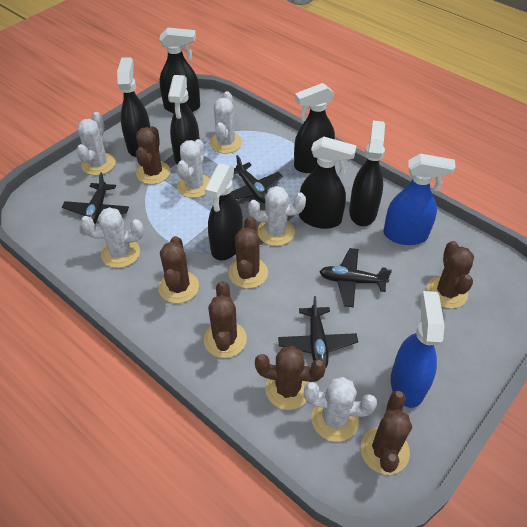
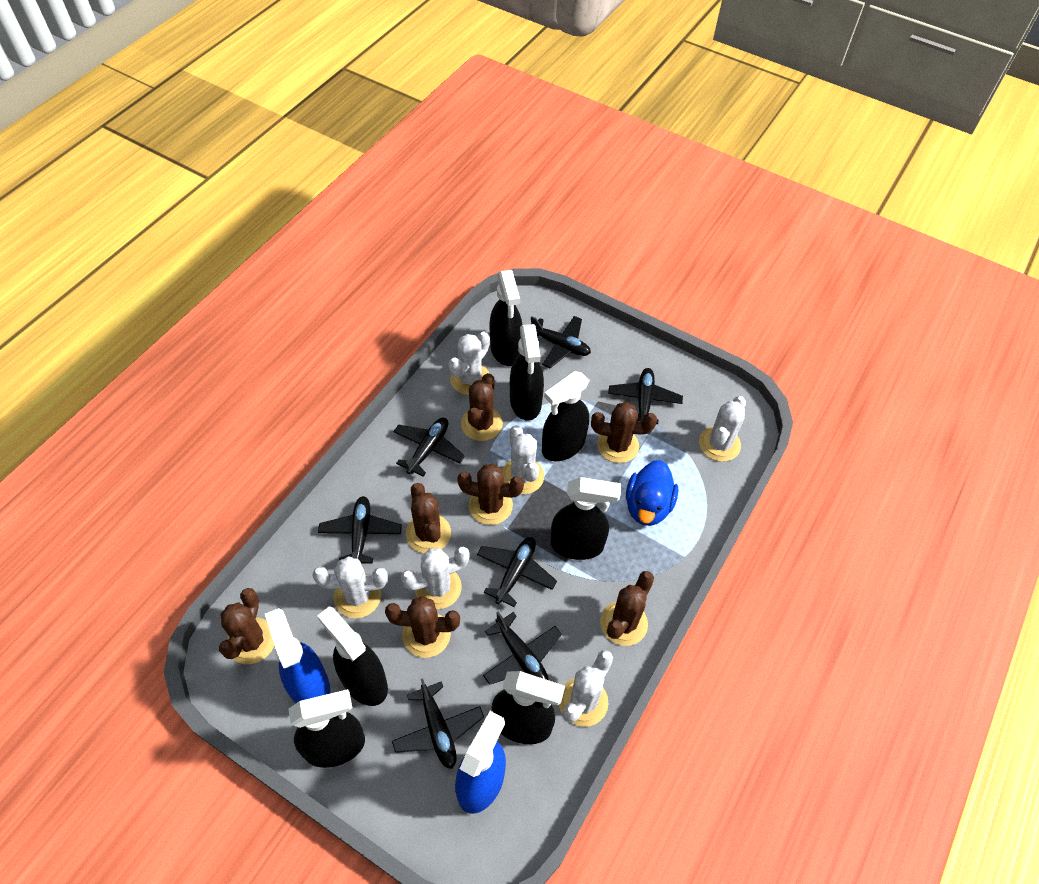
black plane: 4 -> 7
blue duck: 0 -> 1

